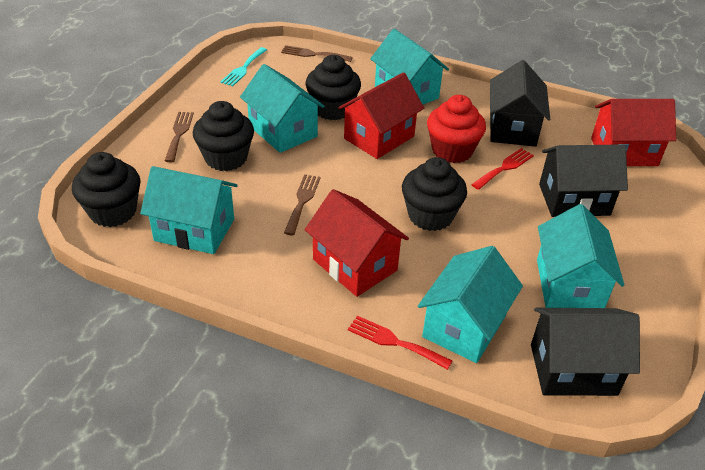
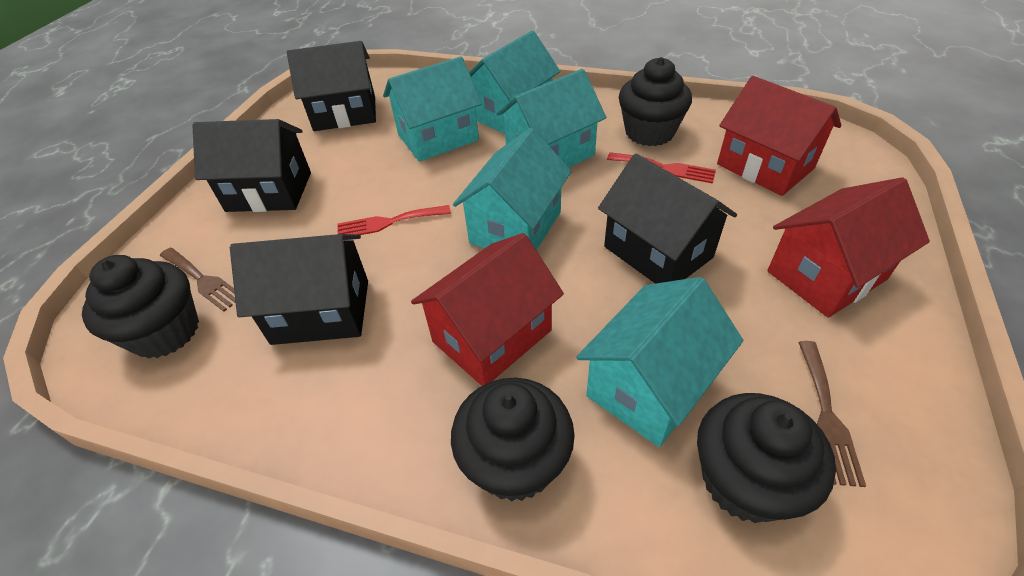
black house: 3 -> 4
brown fork: 3 -> 2
red cupcake: 1 -> 0
turquoise fork: 1 -> 0

